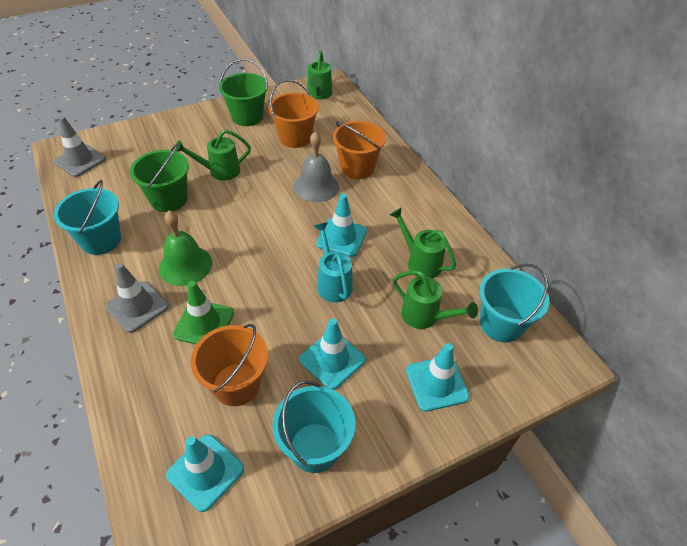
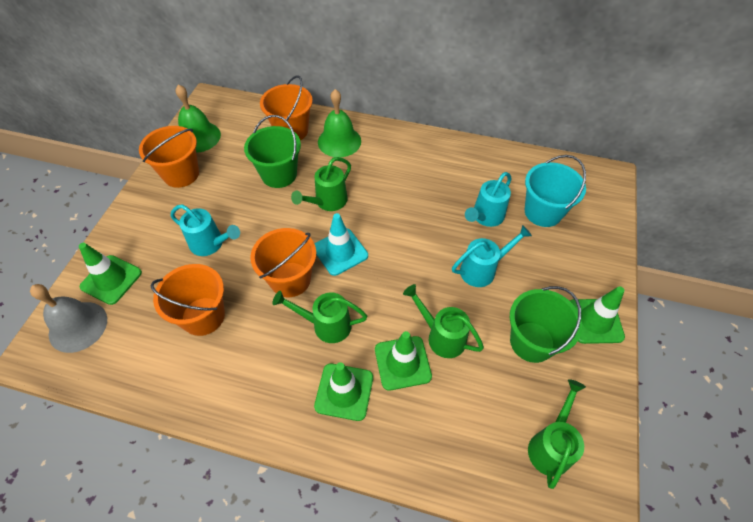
green bell: 1 -> 2
green traffic cone: 1 -> 4
grey traffic cone: 2 -> 0
orange bucket: 3 -> 4
turquoise bucket: 3 -> 1
turquoise traffic cone: 4 -> 1
turquoise watering can: 1 -> 3

